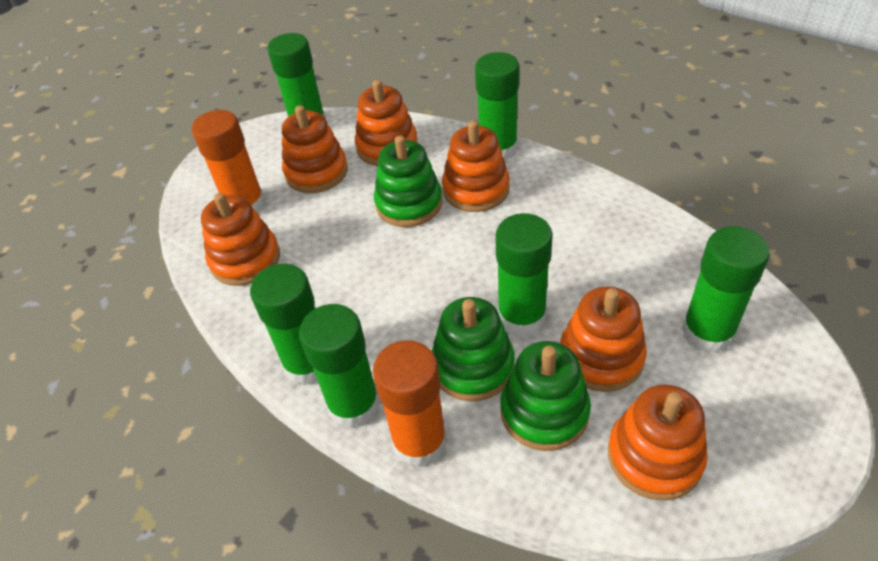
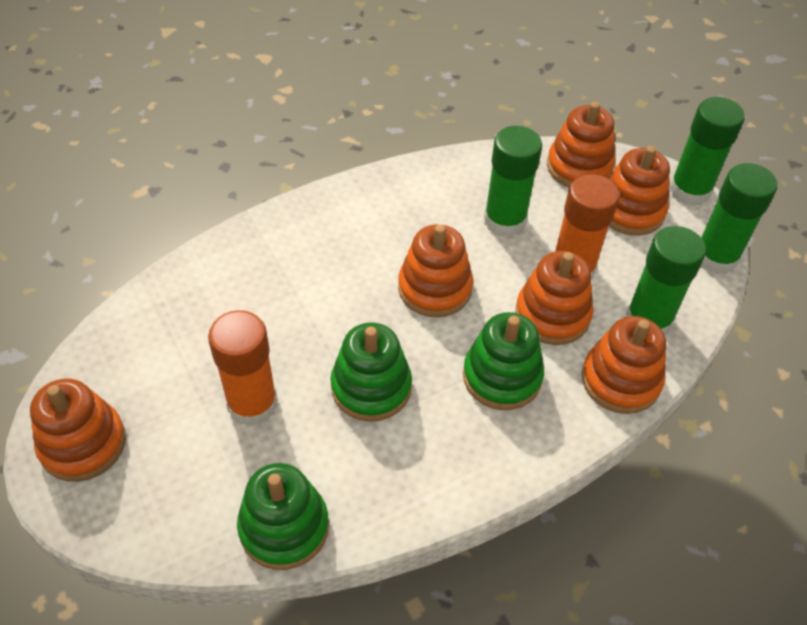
green glue stick: 6 -> 4

